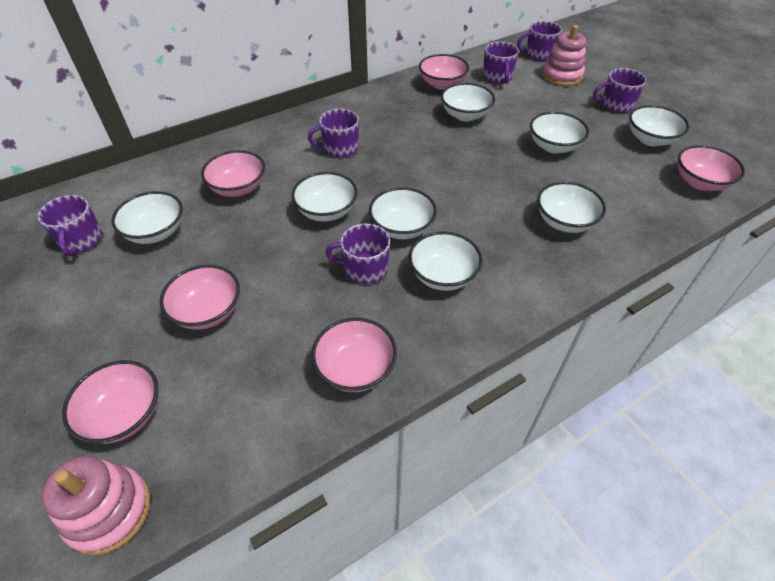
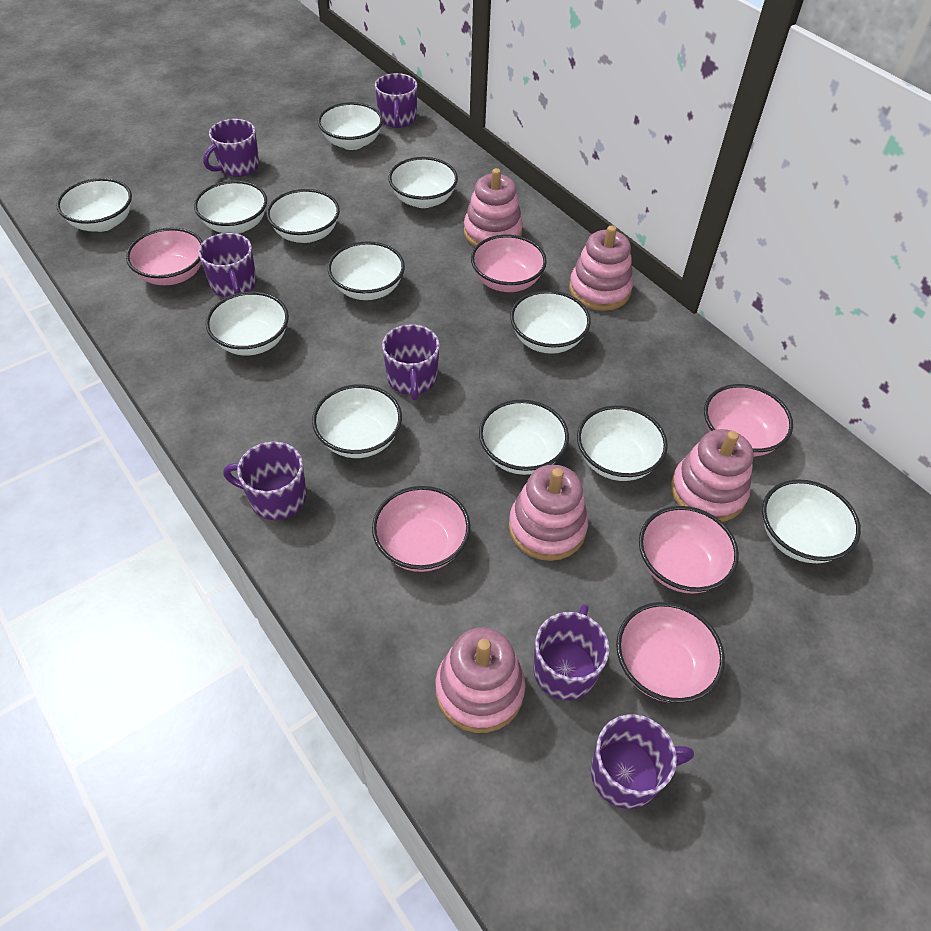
pink stacking toy: 2 -> 5
purple mug: 6 -> 7
white bowl: 8 -> 12

